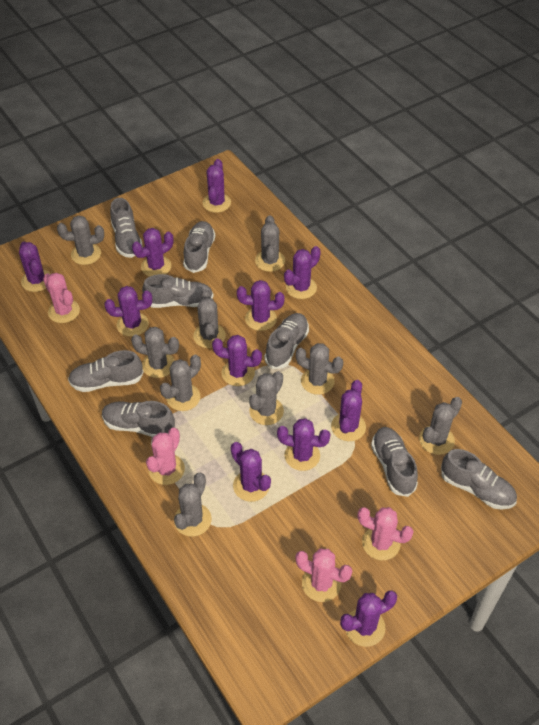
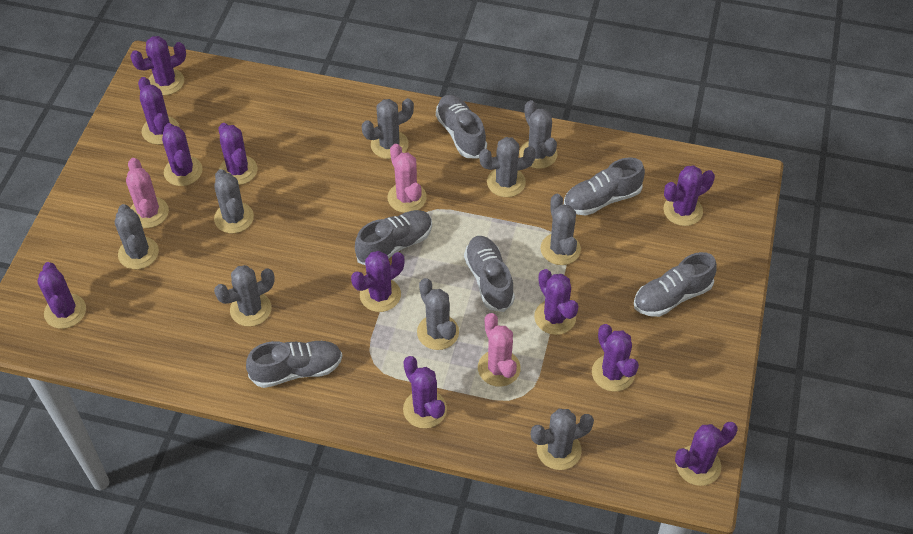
grey shoe: 8 -> 6
pink cactus: 4 -> 3

